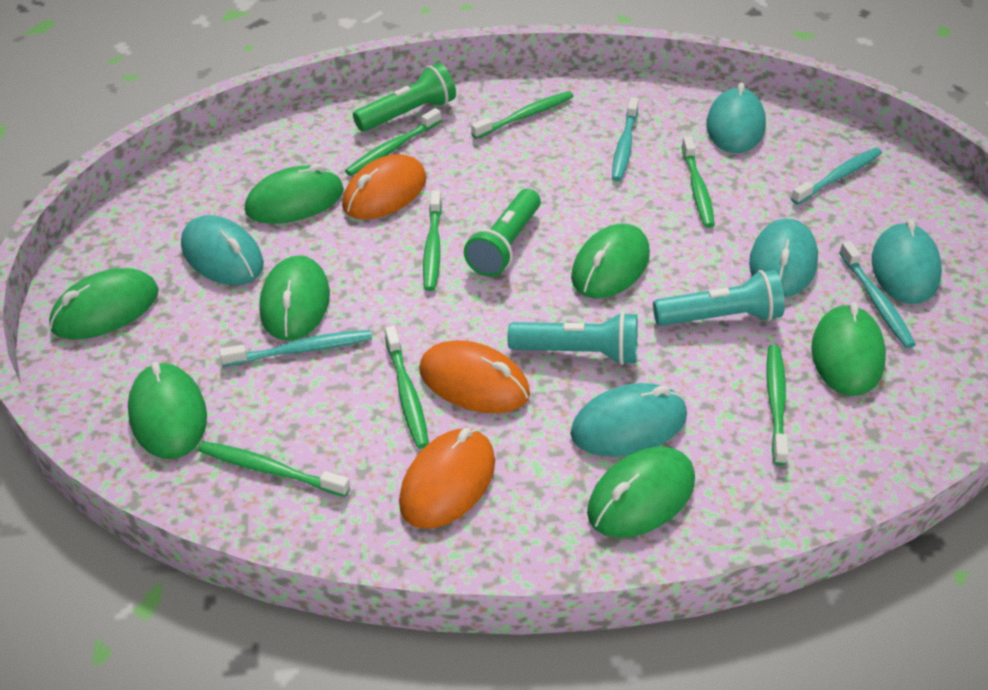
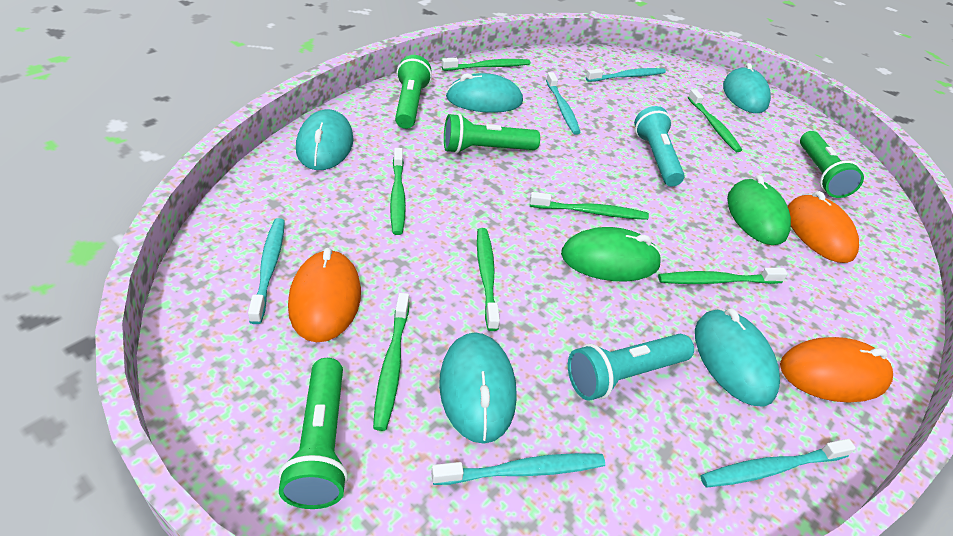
green flashlight: 2 -> 4
green mouse: 7 -> 2
turquoise toothbrush: 4 -> 5

